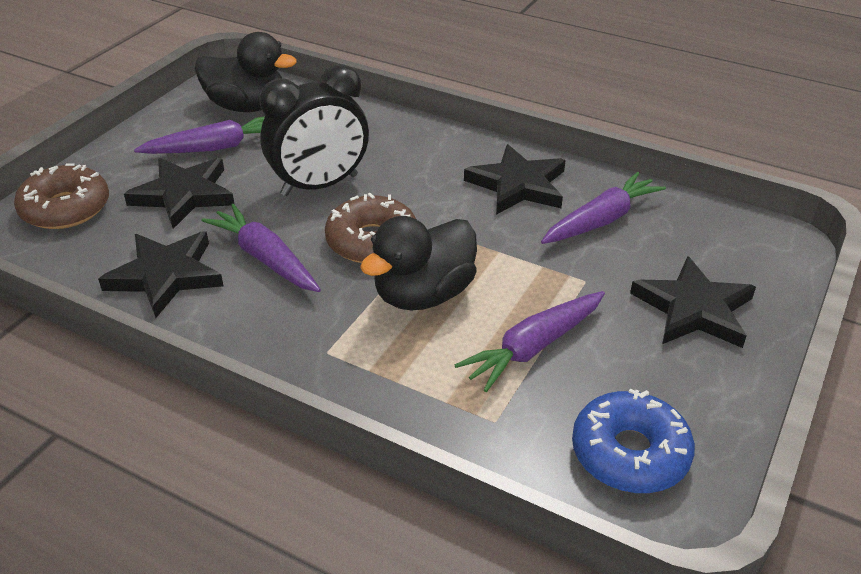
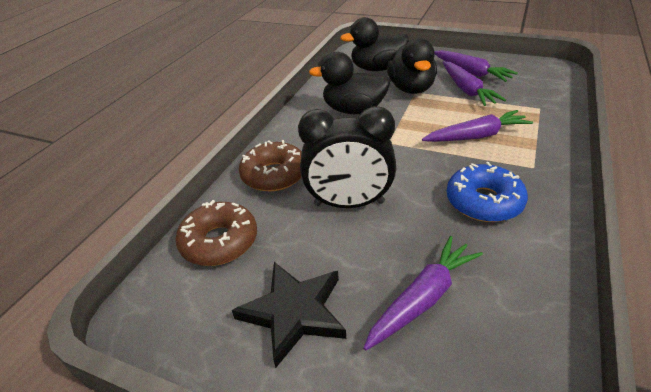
black duck: 2 -> 3
black star: 4 -> 1

